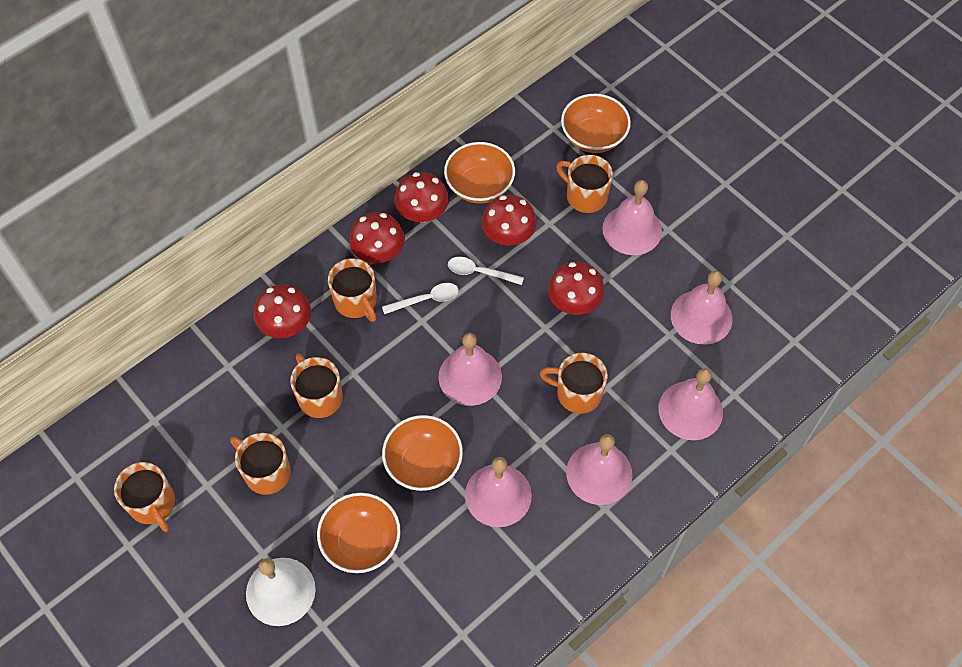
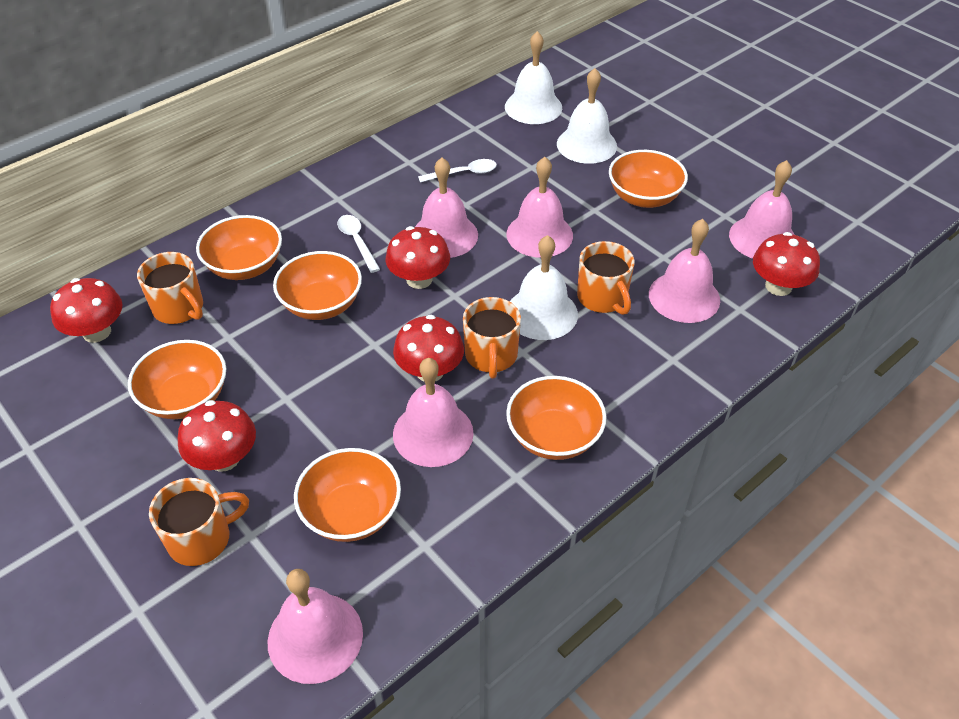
orange bowl: 4 -> 6
orange mug: 6 -> 4
white bell: 1 -> 3

